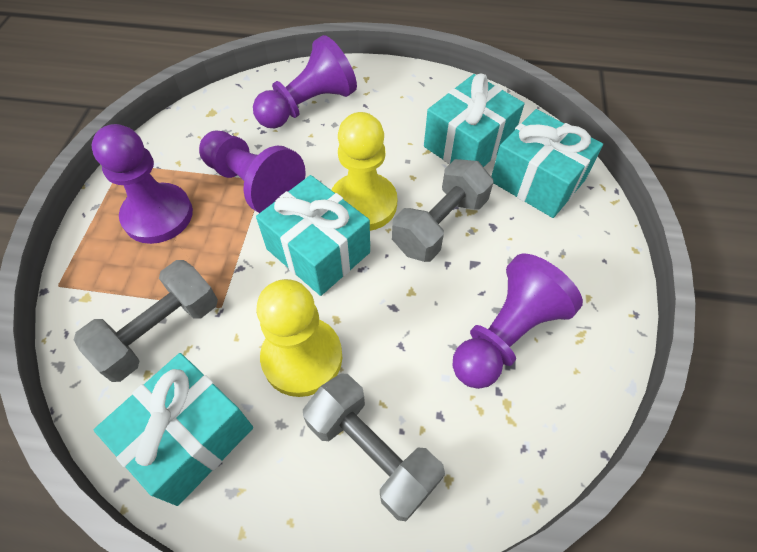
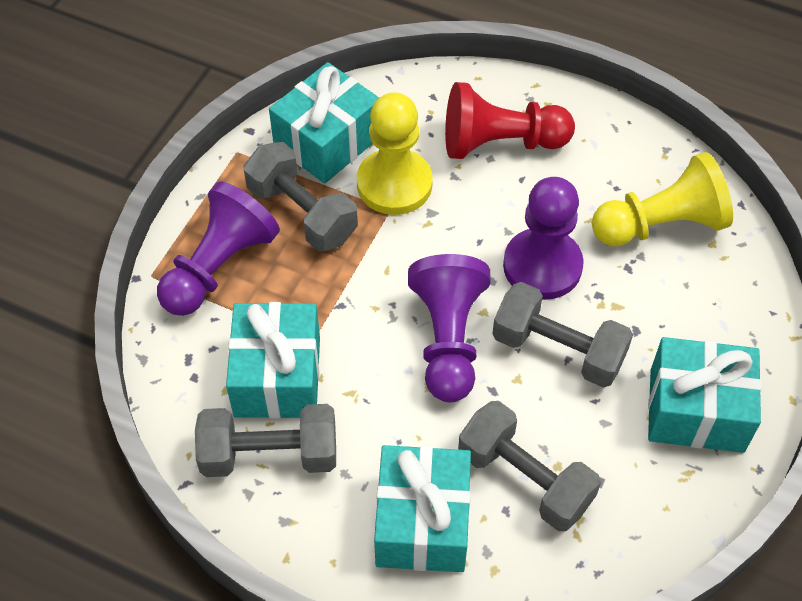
grey dumbbell: 3 -> 4
purple pawn: 4 -> 3
red pawn: 0 -> 1

